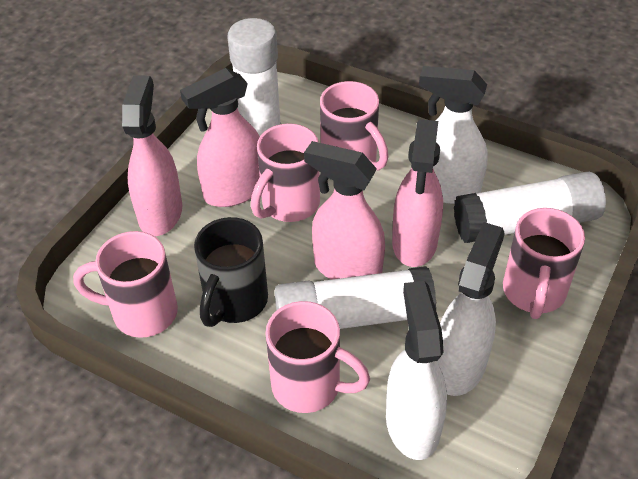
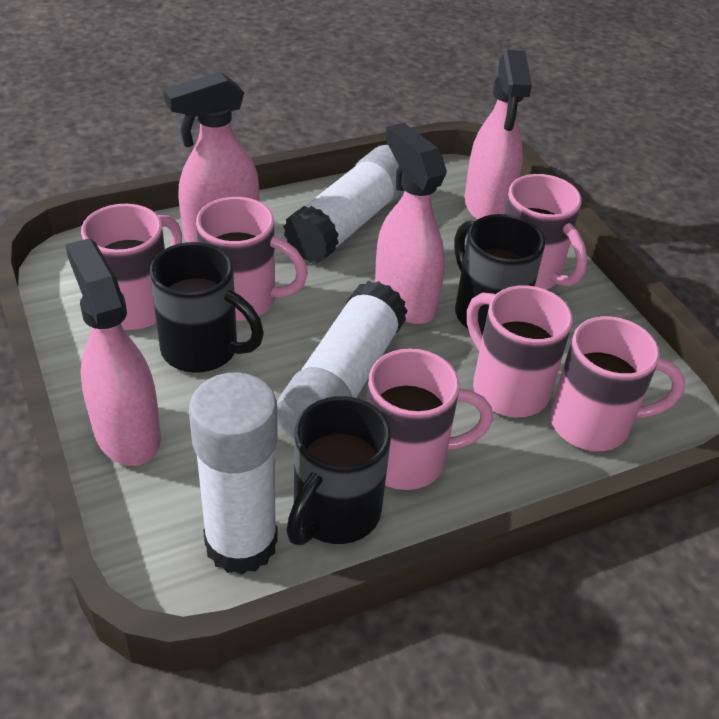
black mug: 1 -> 3
pink mug: 5 -> 6
white spray bottle: 3 -> 0

